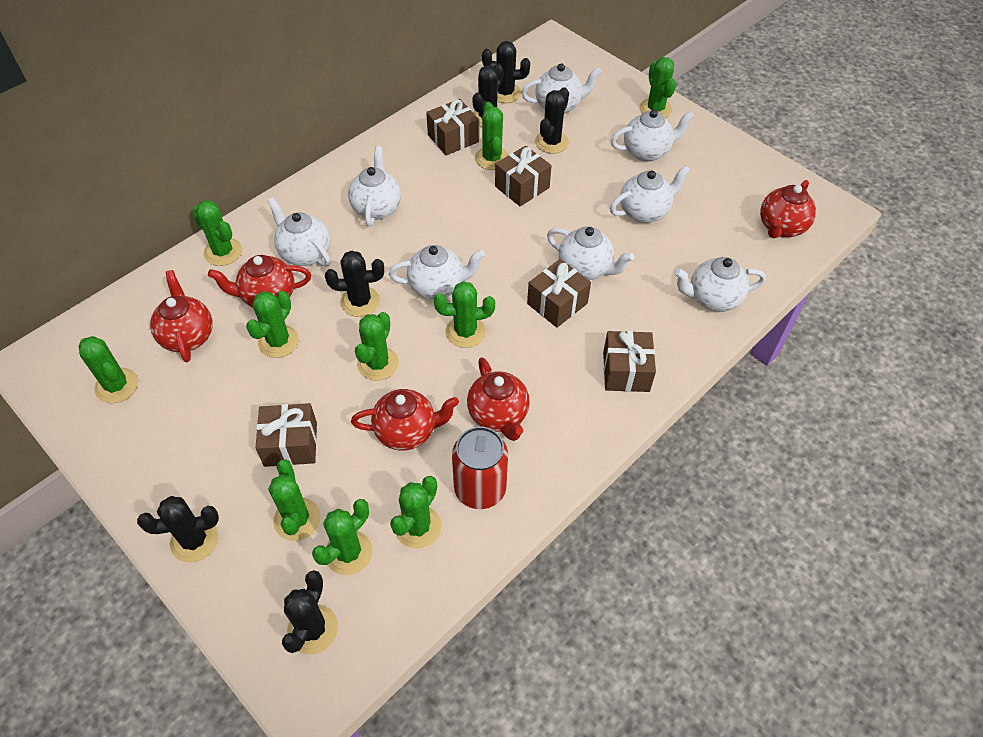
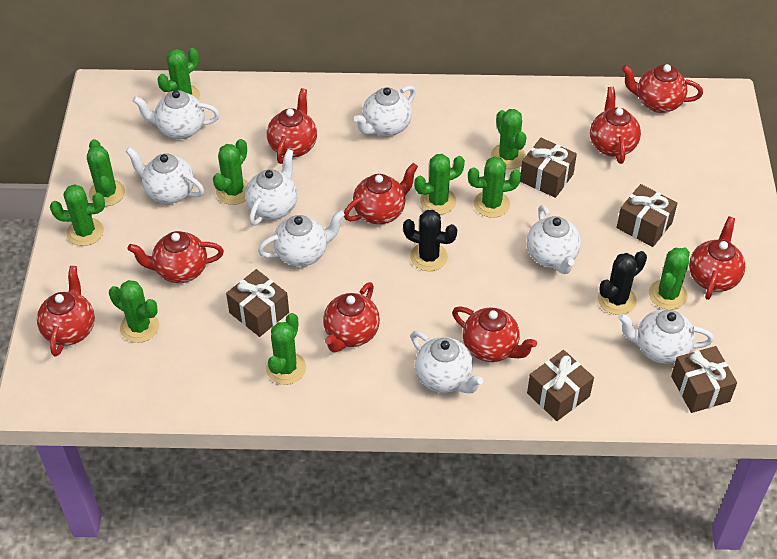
black cactus: 6 -> 2
red can: 1 -> 0
red teapot: 5 -> 9

